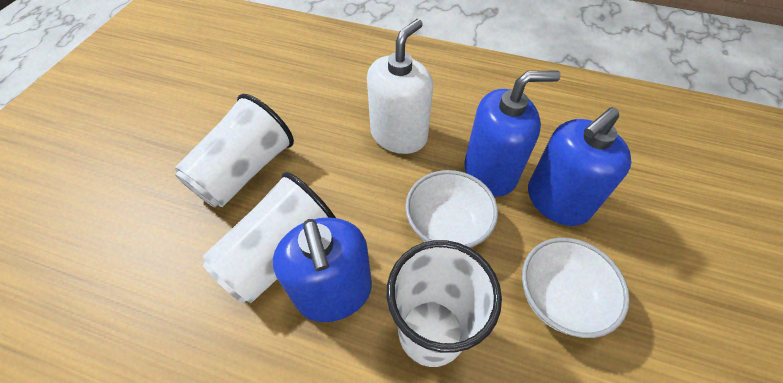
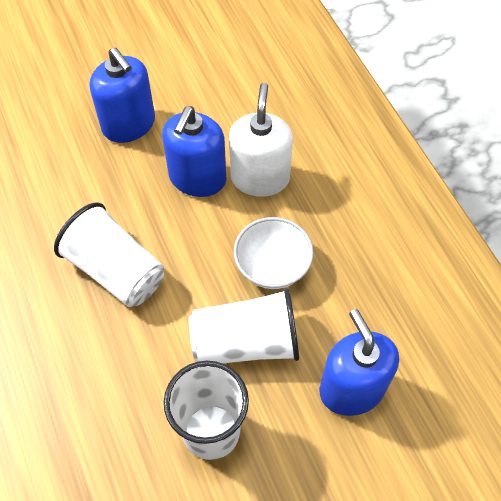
white bowl: 2 -> 1

